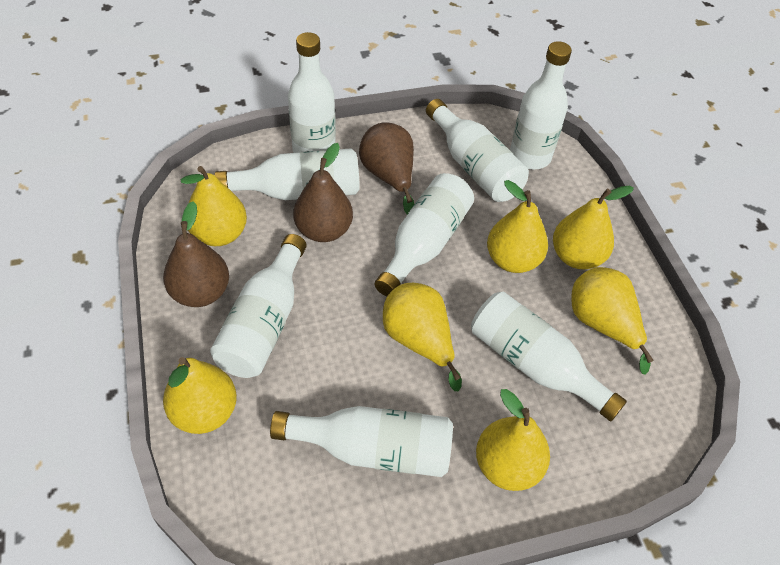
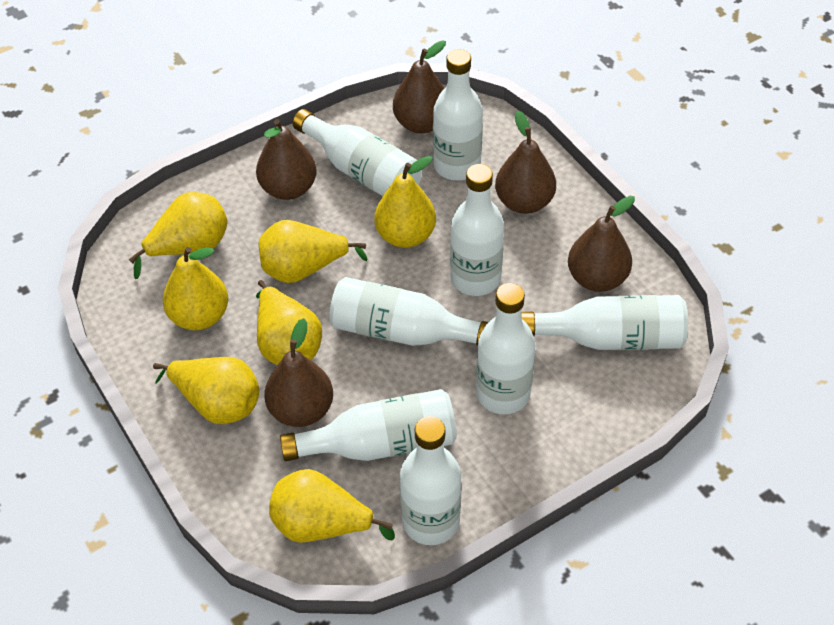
brown pear: 3 -> 5

